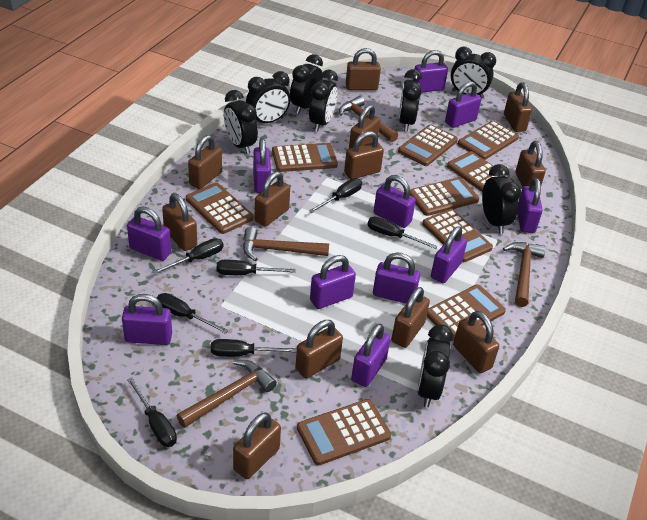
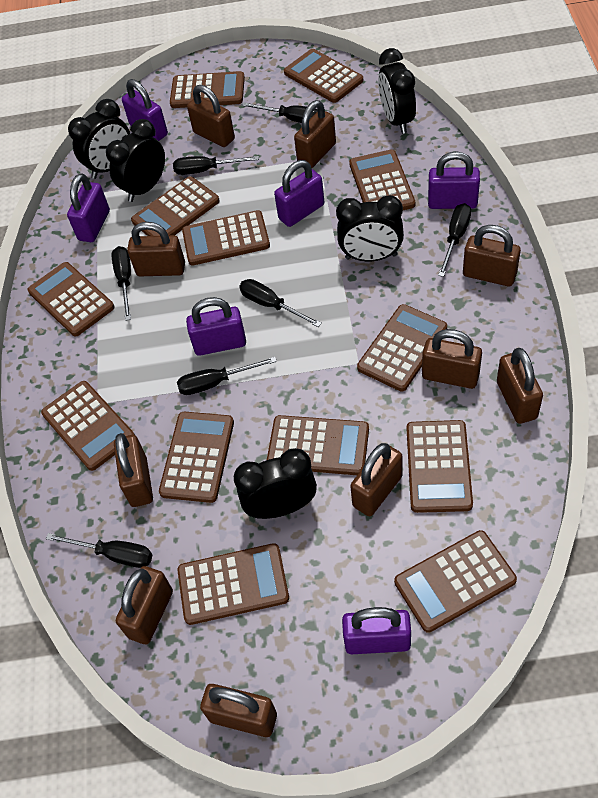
black clock: 8 -> 5
brown calculator: 9 -> 13
brown hammer: 4 -> 0
brown padlock: 12 -> 10
purple padlock: 11 -> 6

